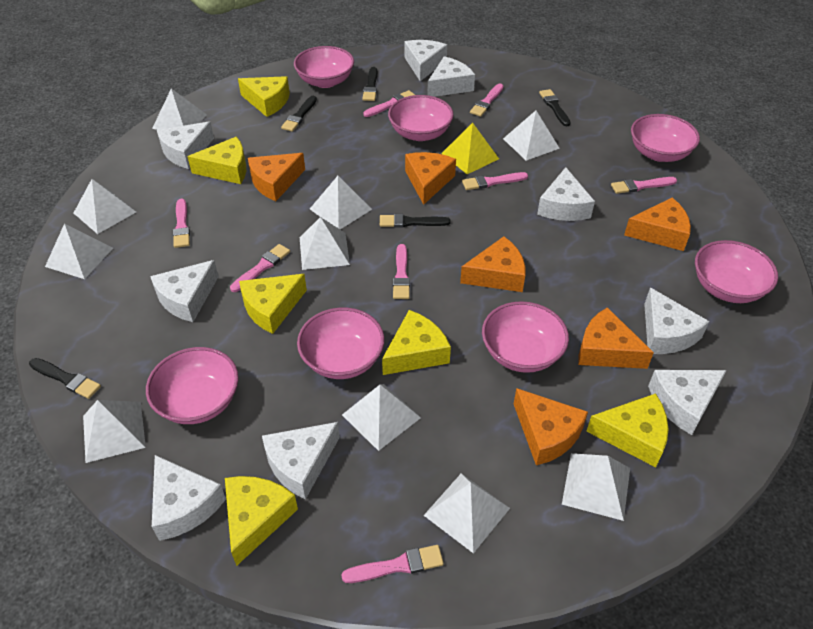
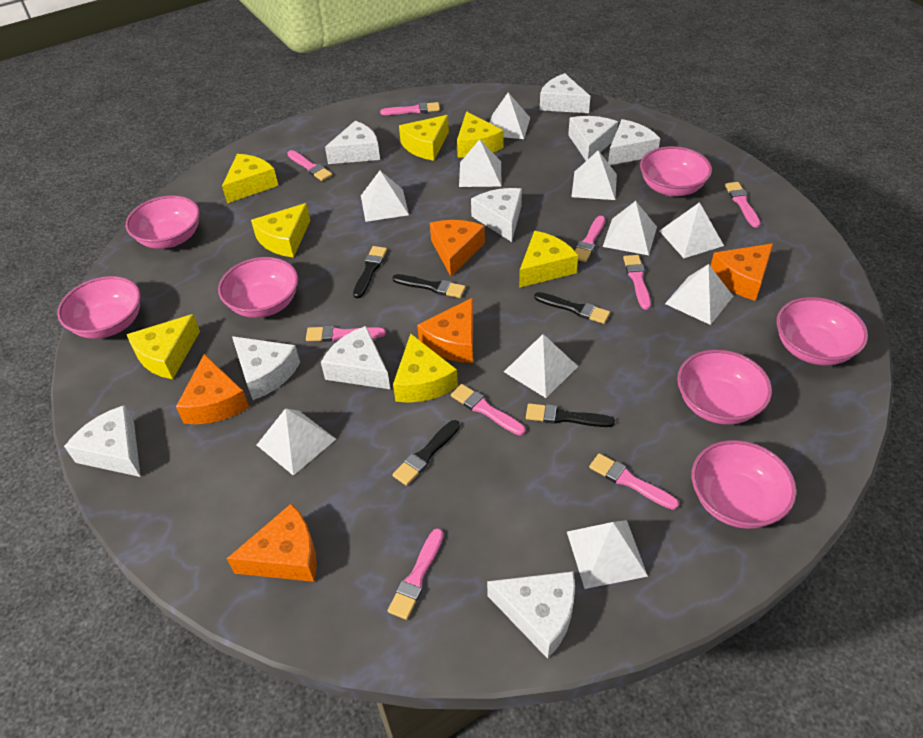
orange cheese: 6 -> 5
pink brush: 8 -> 9
yellow cheese: 6 -> 7
yellow pyramid: 1 -> 0

